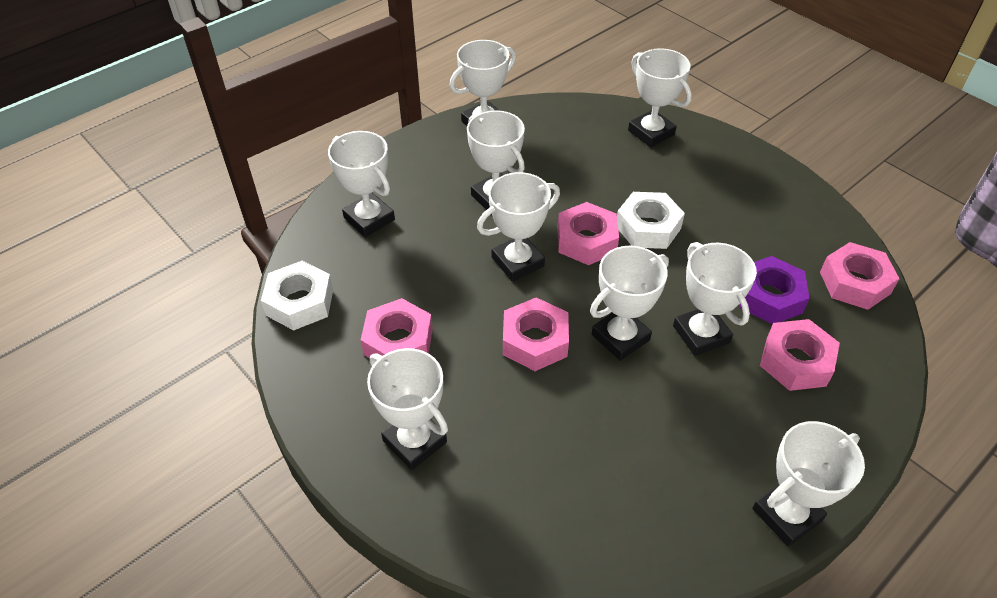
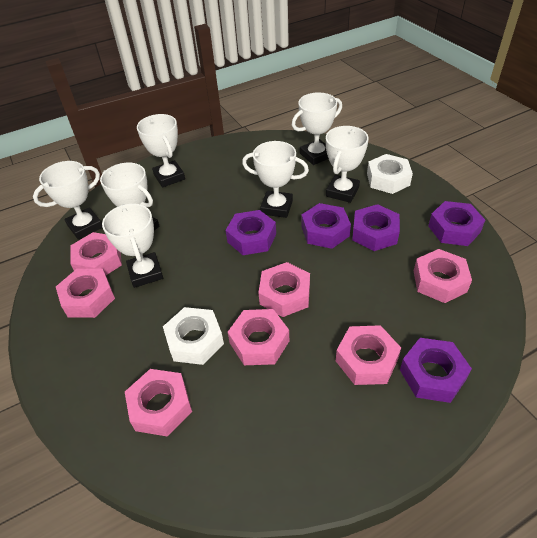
pink nut: 5 -> 7
purple nut: 1 -> 5
white trophy: 9 -> 7

